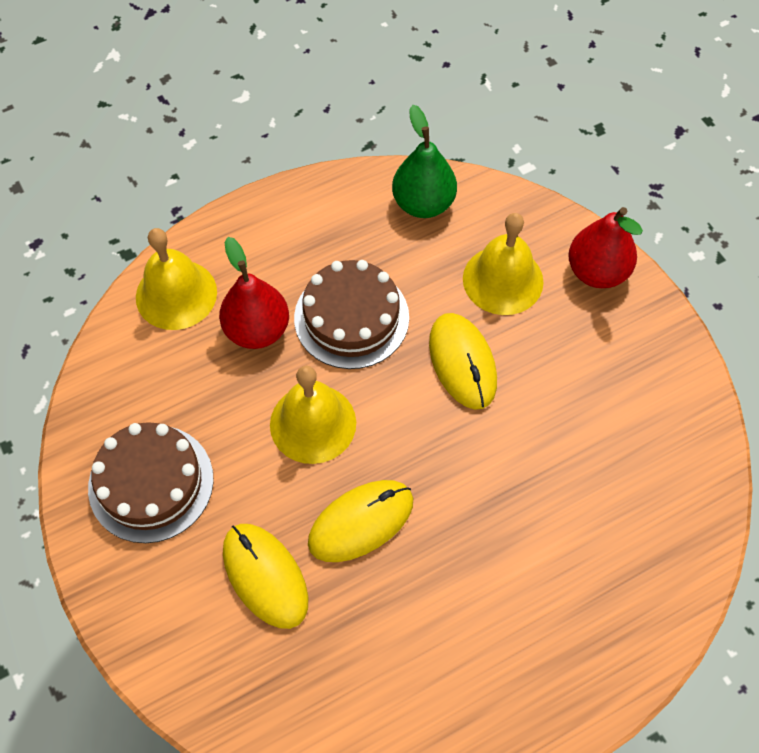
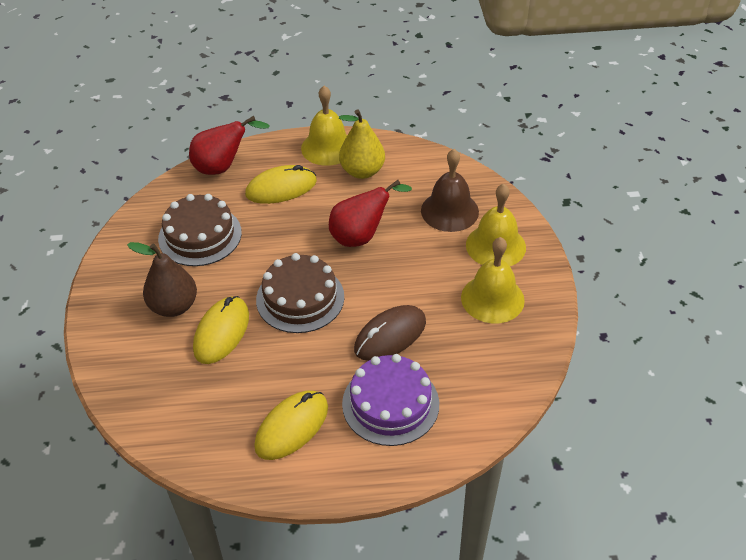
brown bell: 0 -> 1
brown mouse: 0 -> 1
brown pear: 0 -> 1
green pear: 1 -> 0
purple cake: 0 -> 1
yellow pear: 0 -> 1

